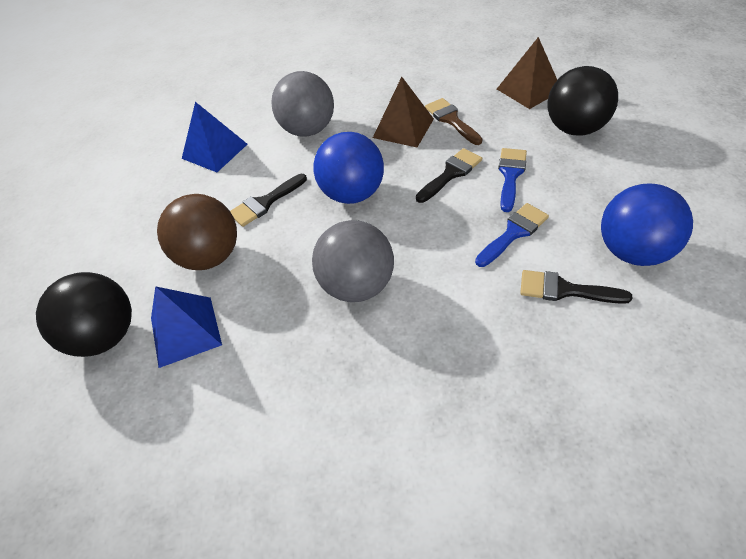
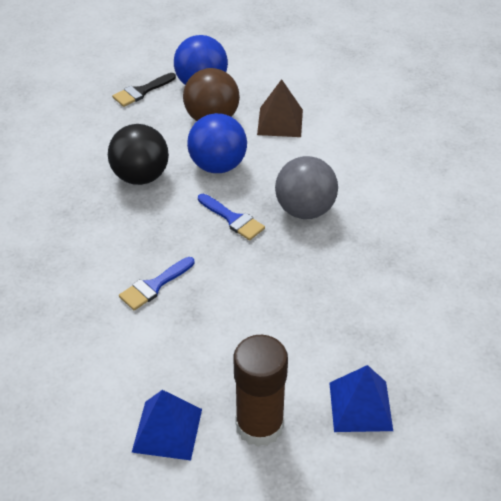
black ball: 2 -> 1
black brush: 3 -> 1
brown brush: 1 -> 0
brown glue stick: 0 -> 1
brown pyramid: 2 -> 1
grey ball: 2 -> 1

